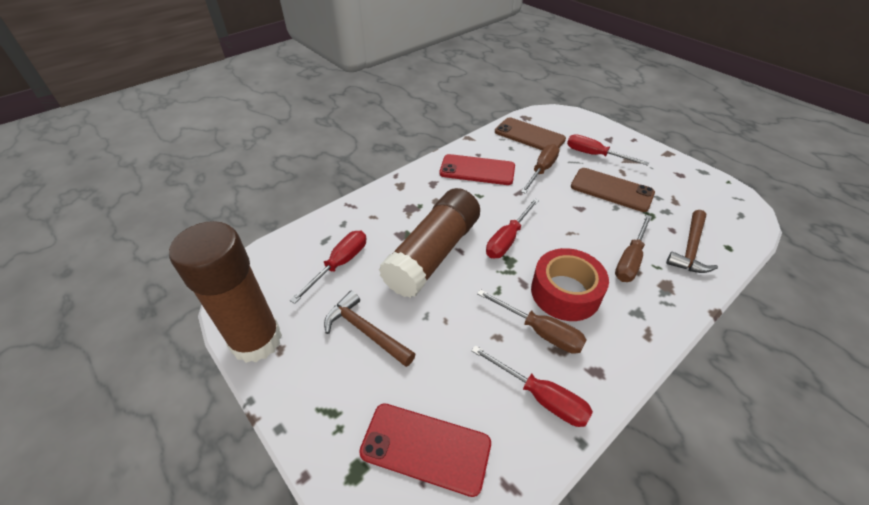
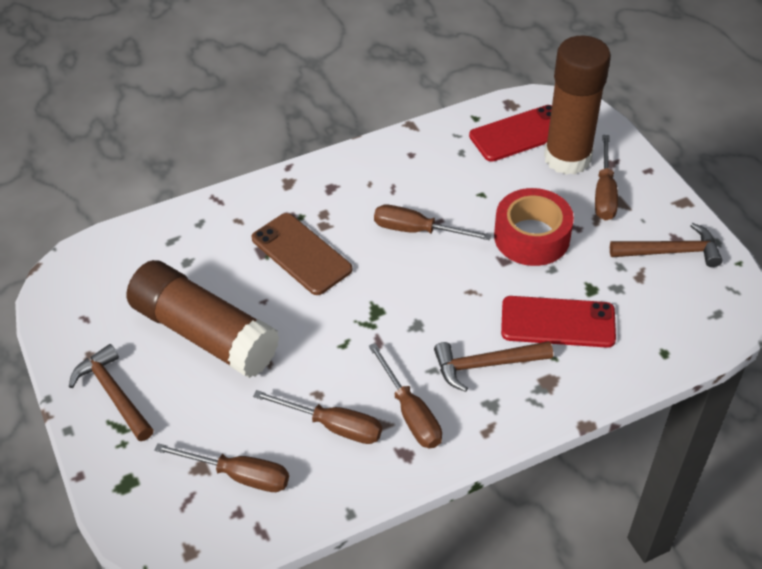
brown hammer: 2 -> 3
brown phone: 2 -> 1
brown screwdriver: 3 -> 5
red screwdriver: 4 -> 0

